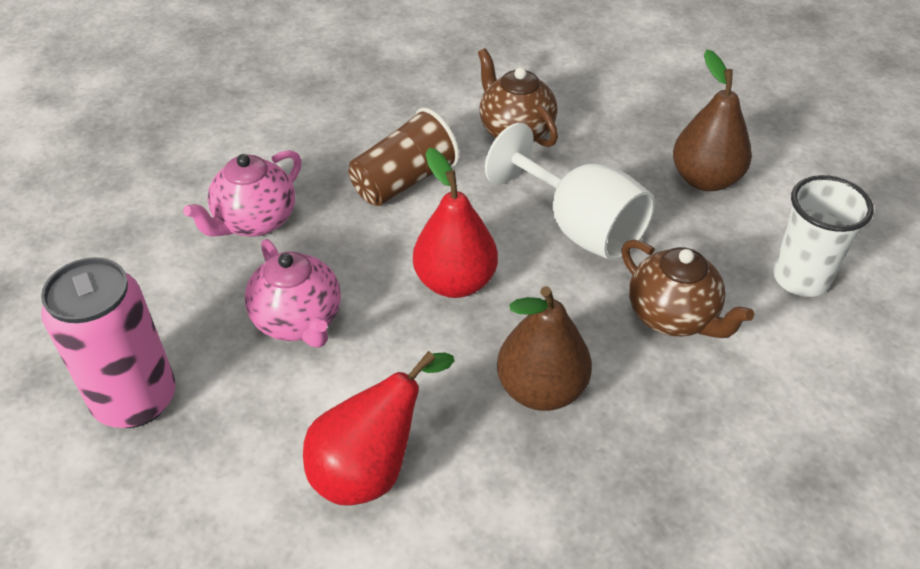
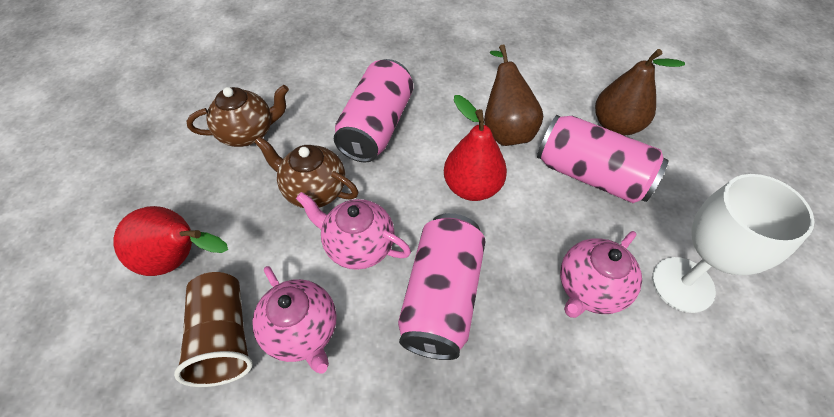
pink can: 1 -> 3
pink teapot: 2 -> 3
white cup: 1 -> 0

